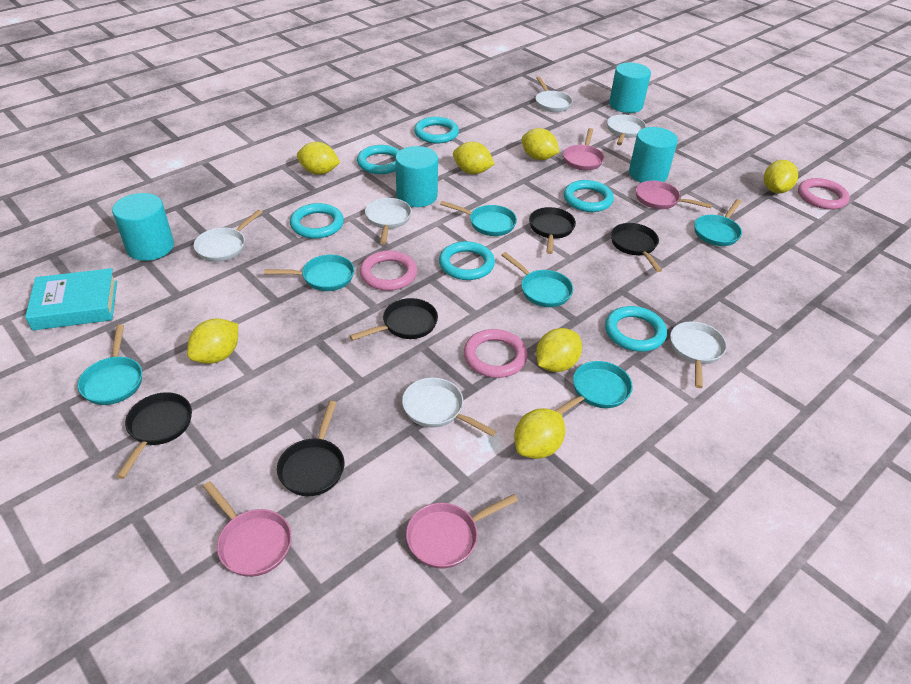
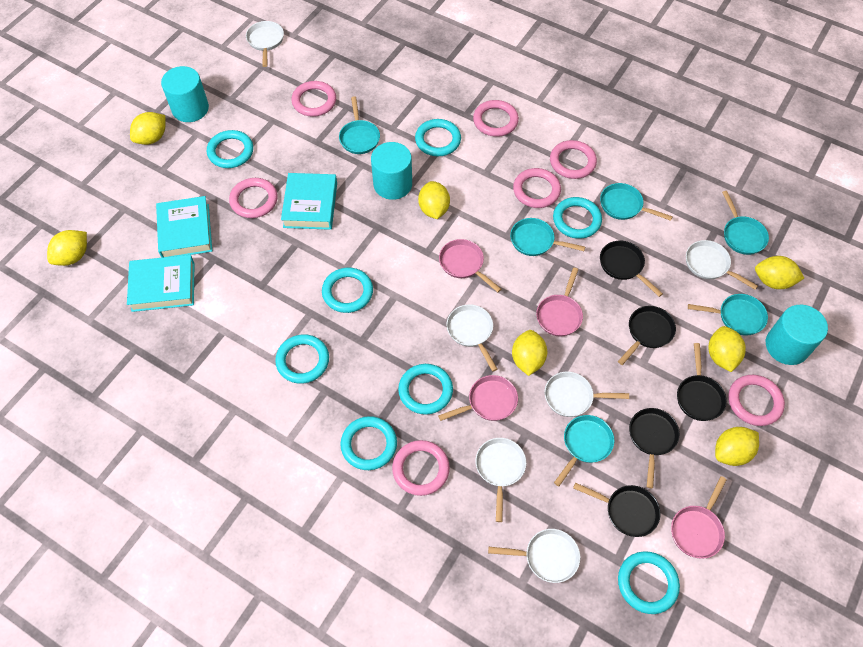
pink ring: 3 -> 7
turquoise book: 1 -> 3
turquoise cylinder: 4 -> 3
turquoise ring: 6 -> 8

